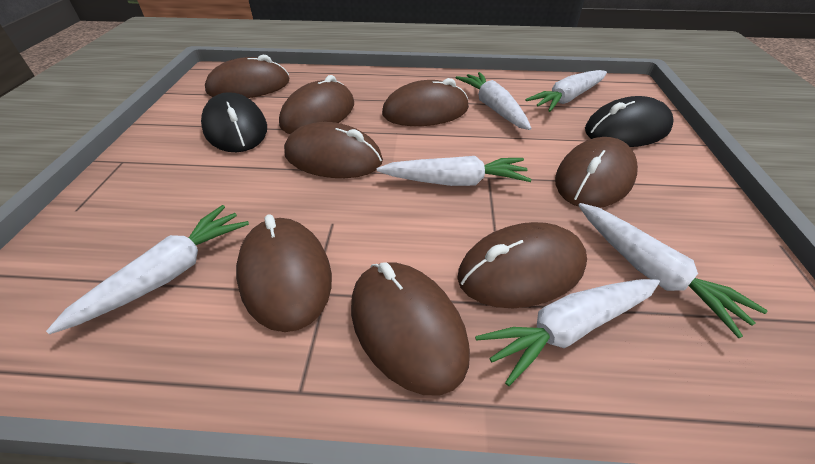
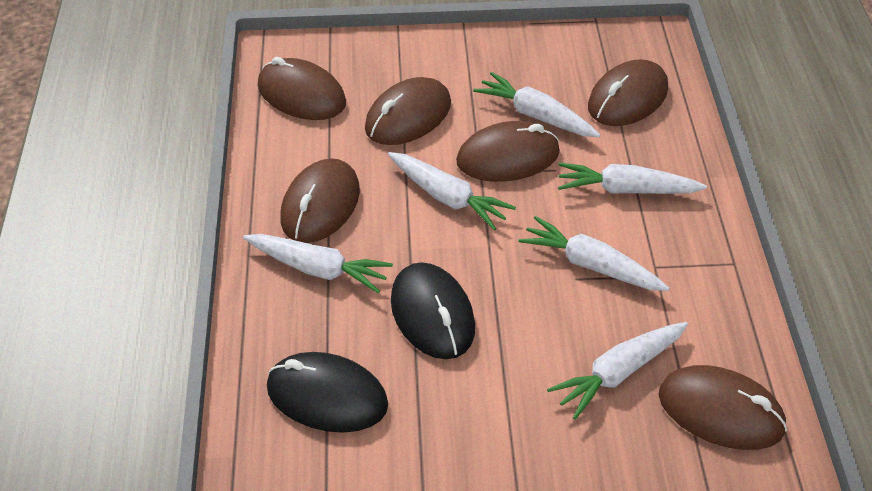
brown mouse: 8 -> 6

